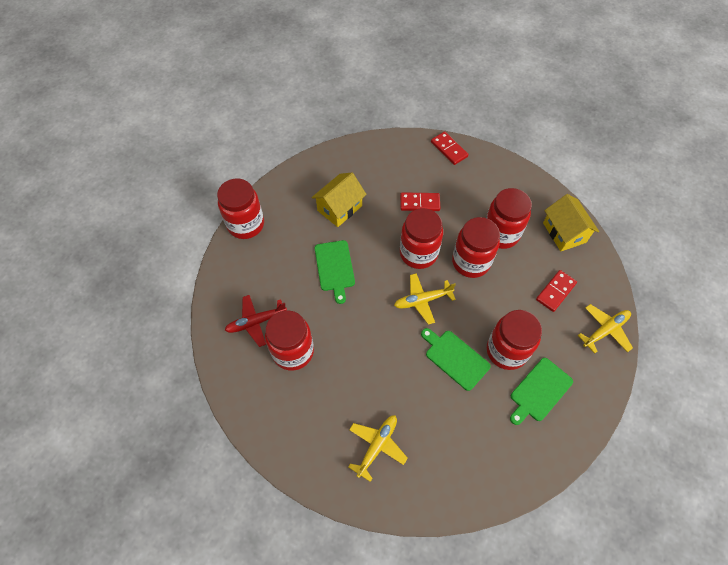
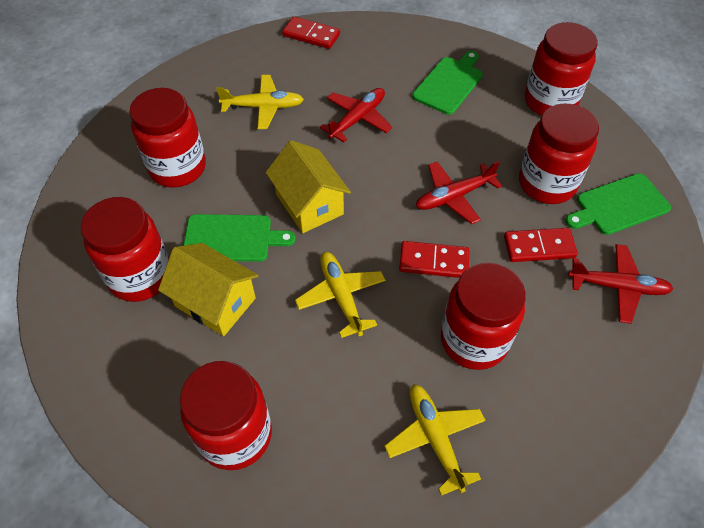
red plane: 1 -> 3

